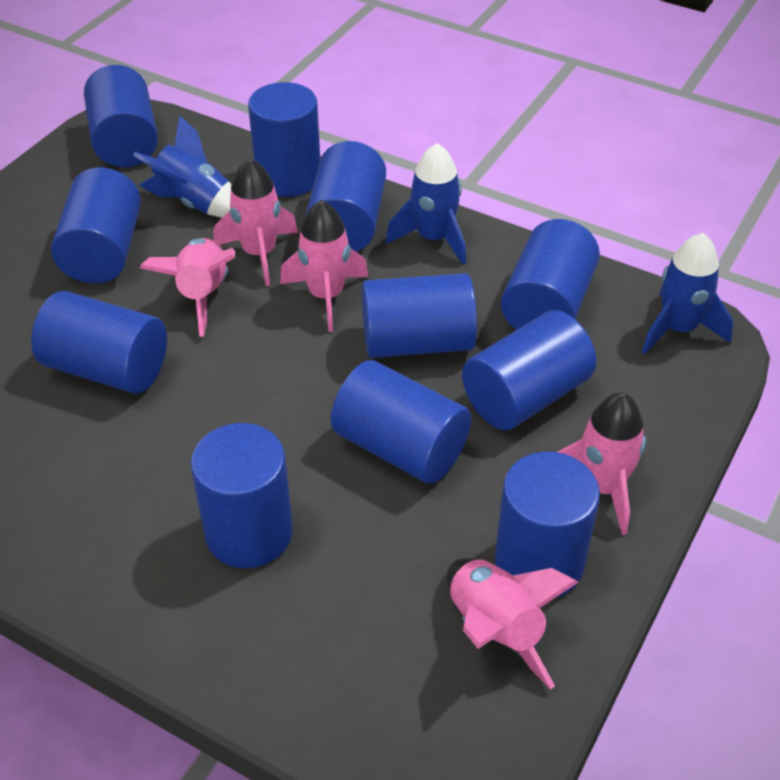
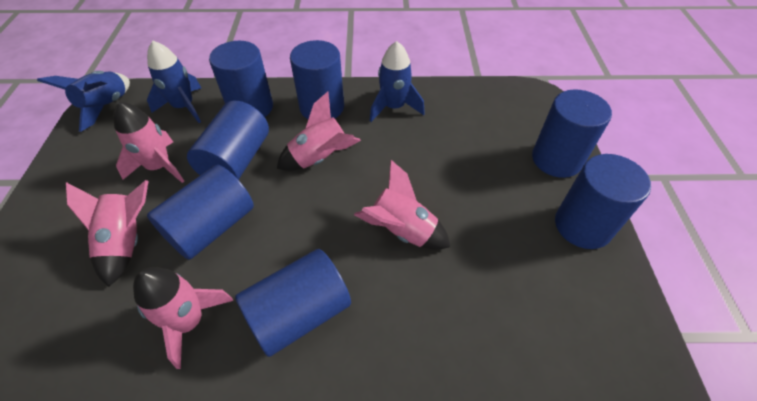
blue cylinder: 11 -> 7

